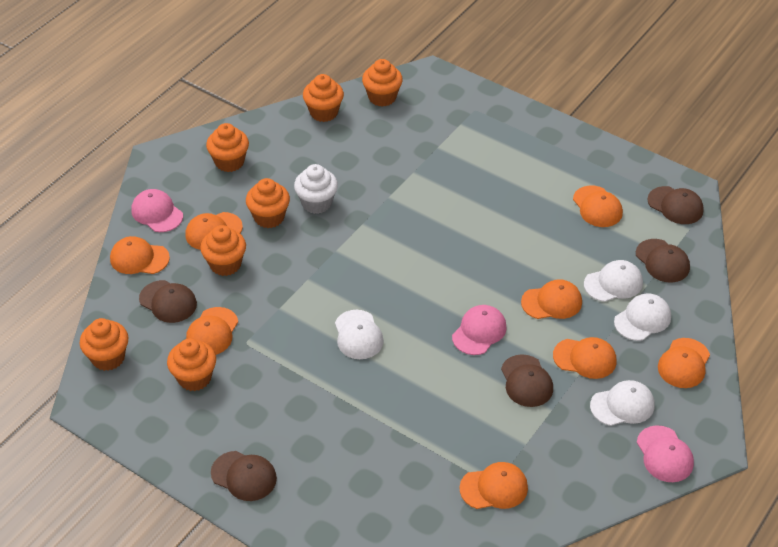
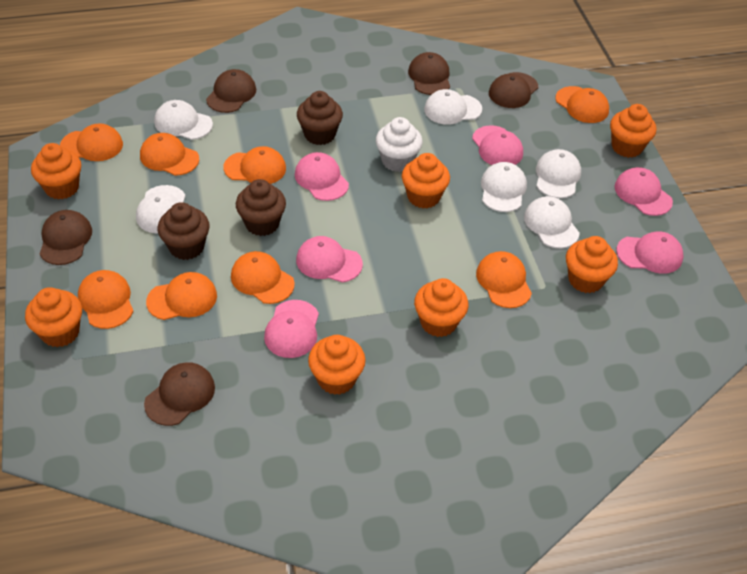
brown cupcake: 0 -> 3
pink cap: 3 -> 6
white cap: 4 -> 6

